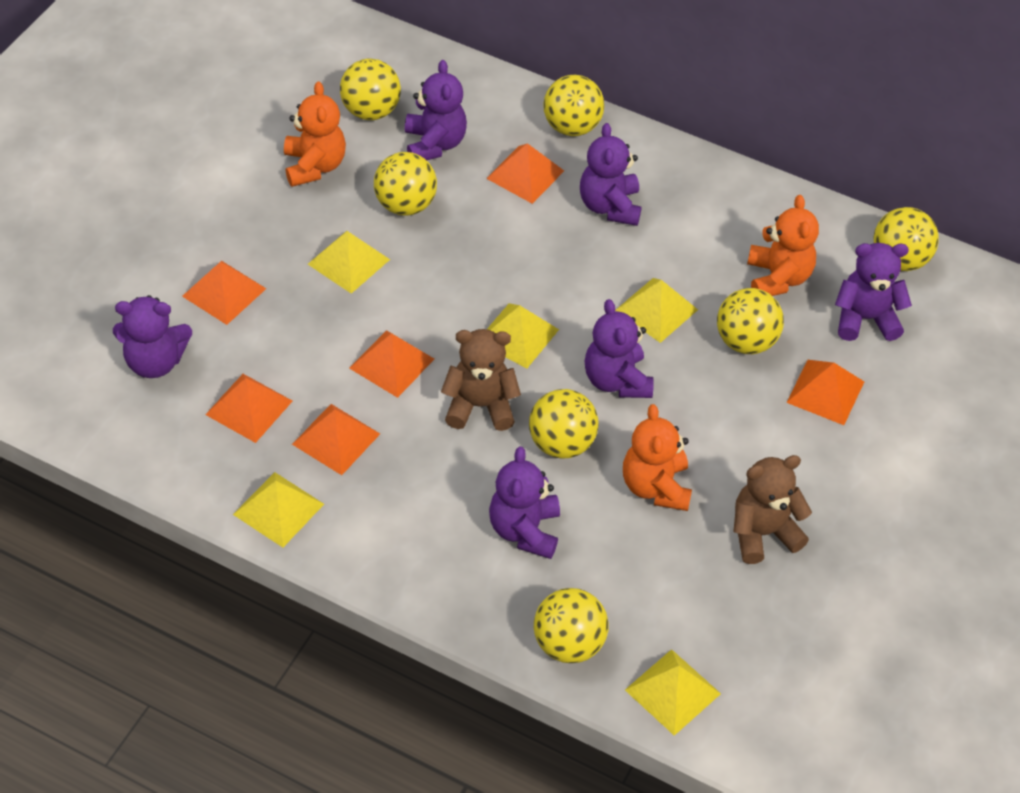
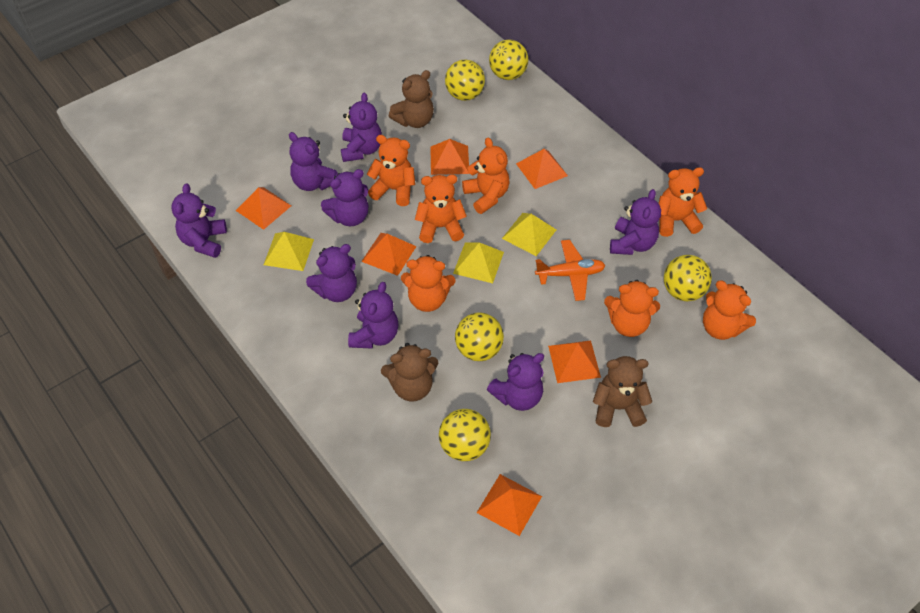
brown teddy bear: 2 -> 3
orange plane: 0 -> 1
orange teddy bear: 3 -> 7
purple teddy bear: 6 -> 8
yellow ball: 7 -> 5
yellow pyramid: 5 -> 3

